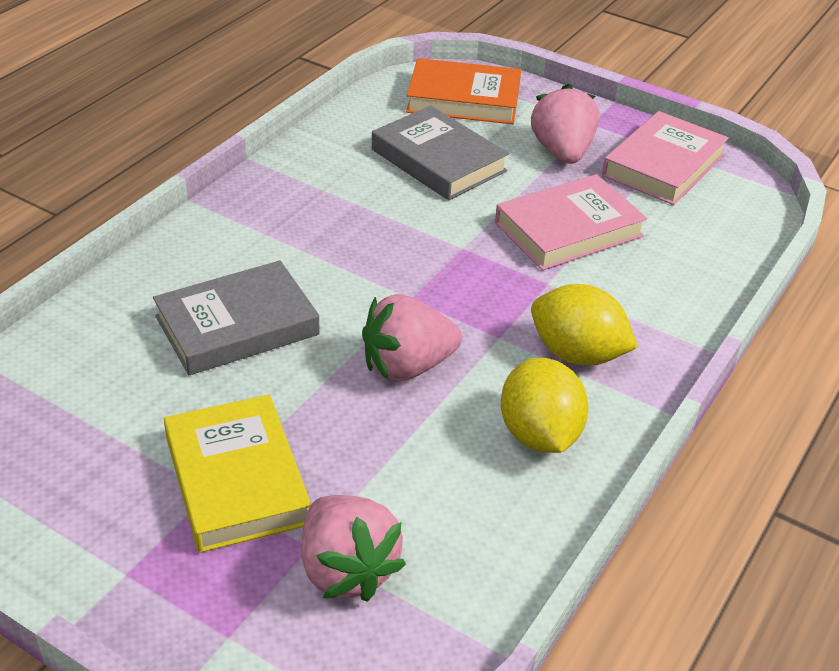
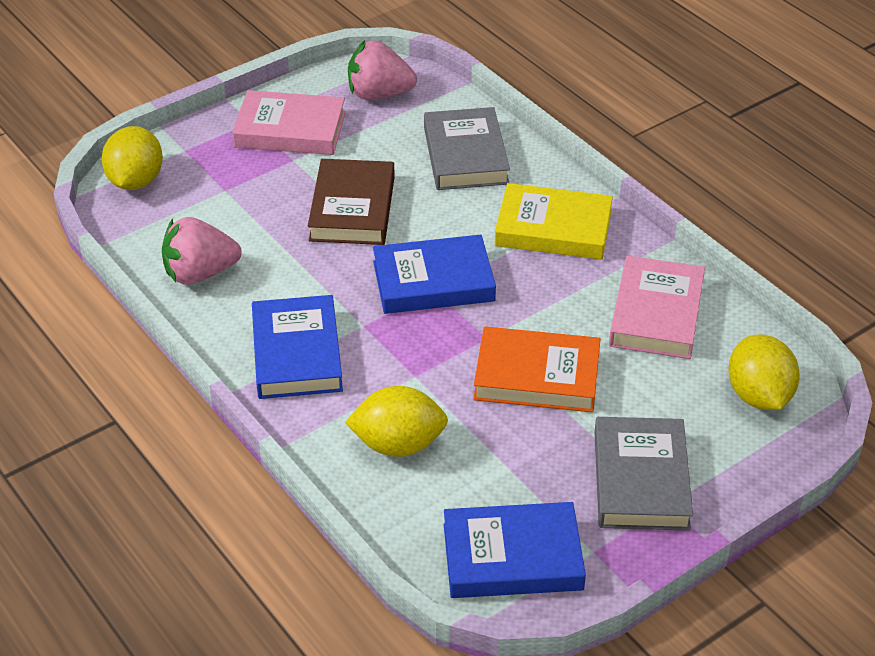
blue book: 0 -> 3
brown book: 0 -> 1
pink strawberry: 3 -> 2
yellow lemon: 2 -> 3

